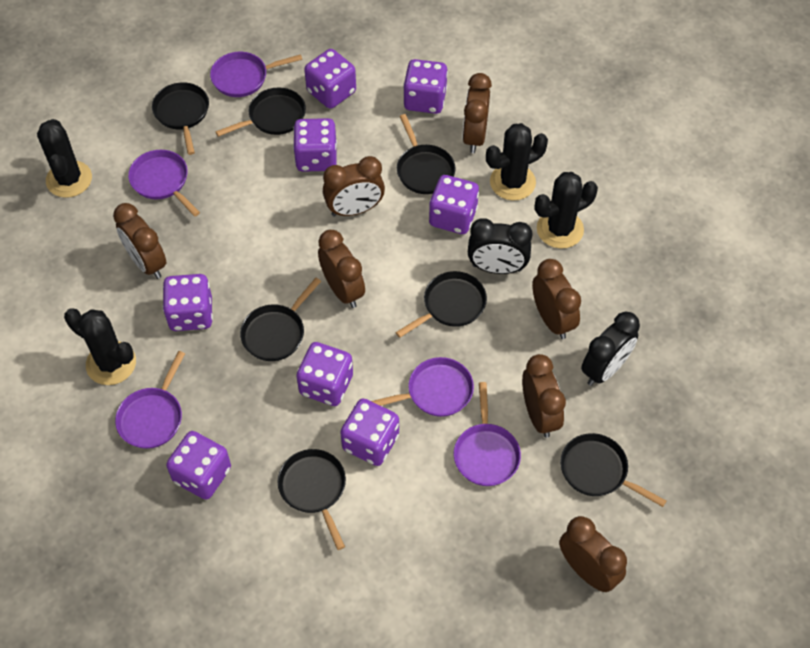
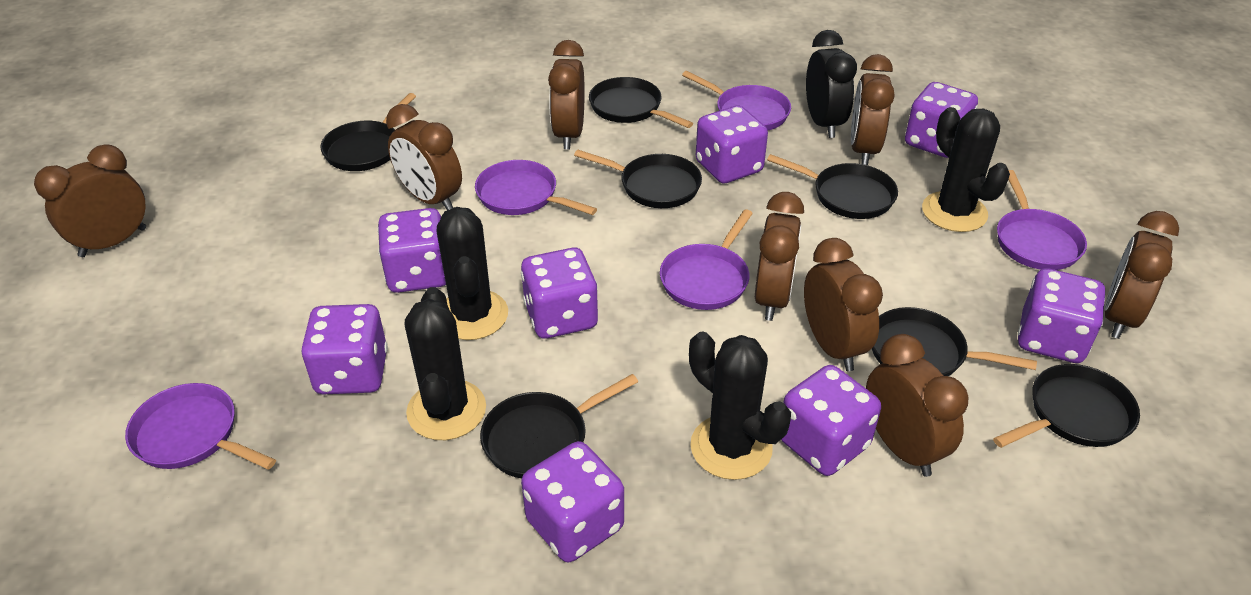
black clock: 2 -> 1
brown clock: 7 -> 8

